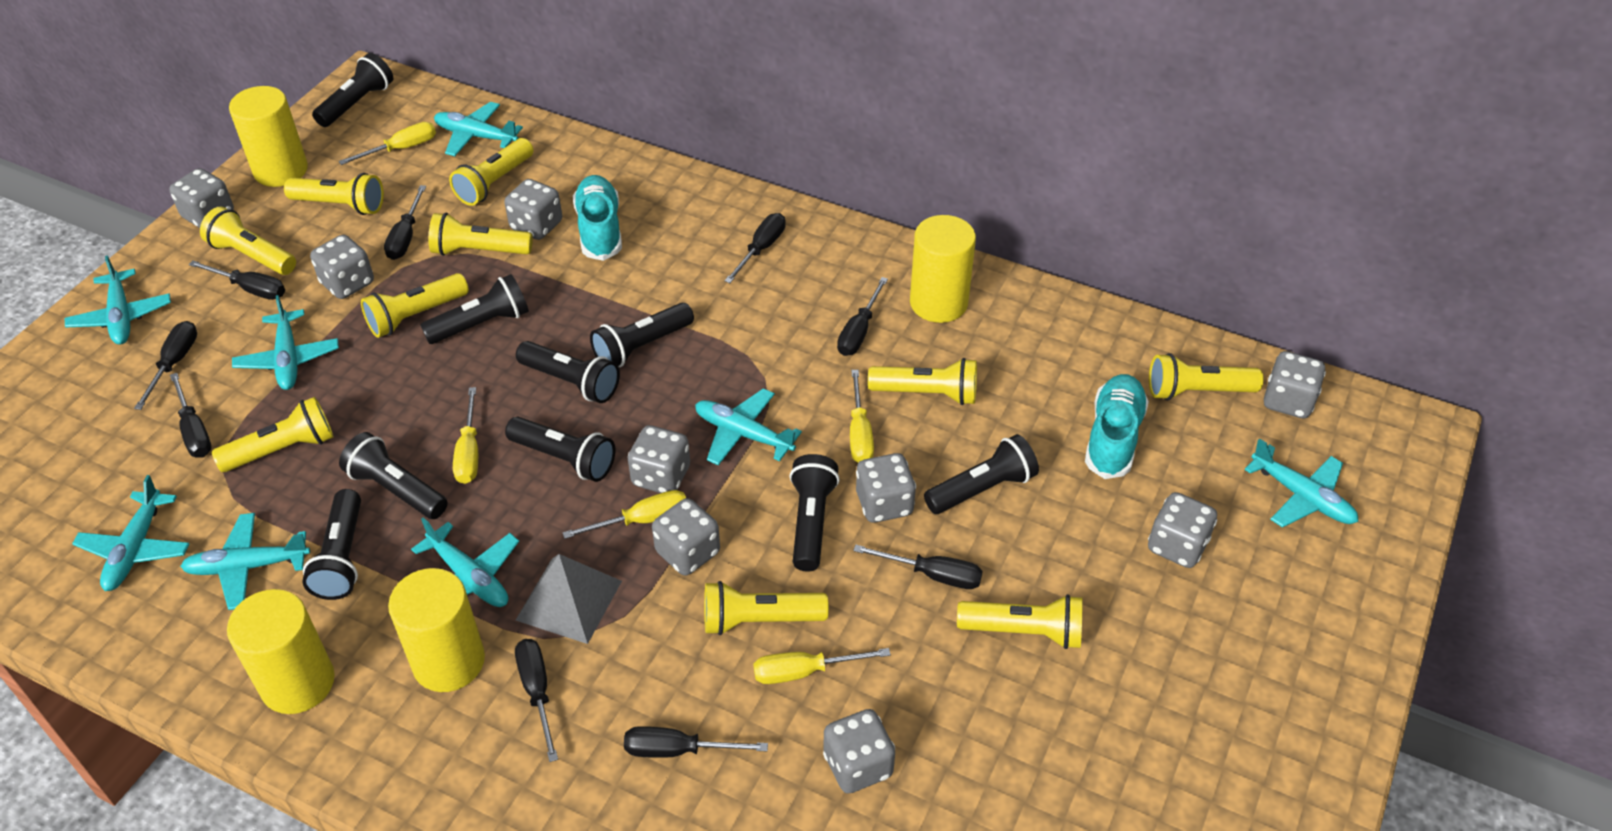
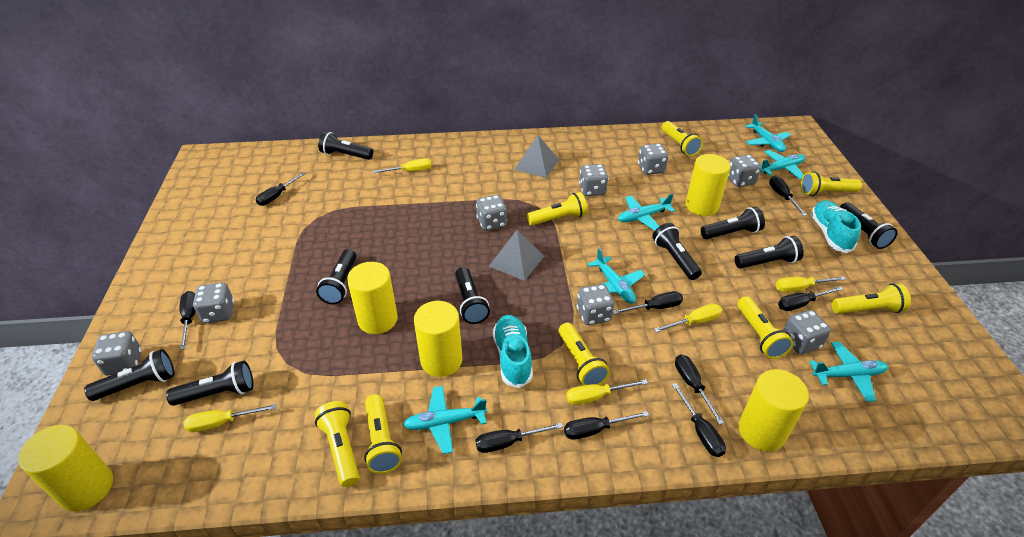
grey dice: 9 -> 8
grey pyramid: 1 -> 2
turquoise plane: 8 -> 6
yellow cylinder: 4 -> 5
yellow flashlight: 10 -> 8

